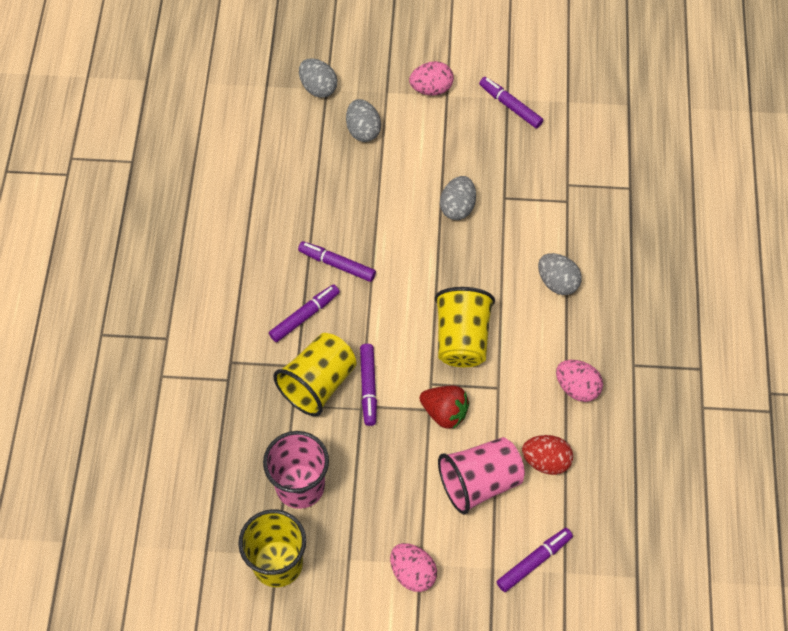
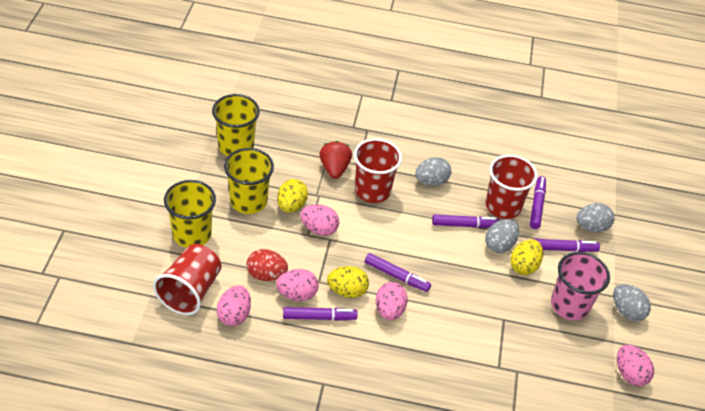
pink cup: 2 -> 1
pink egg: 3 -> 5
red cup: 0 -> 3
yellow egg: 0 -> 3

